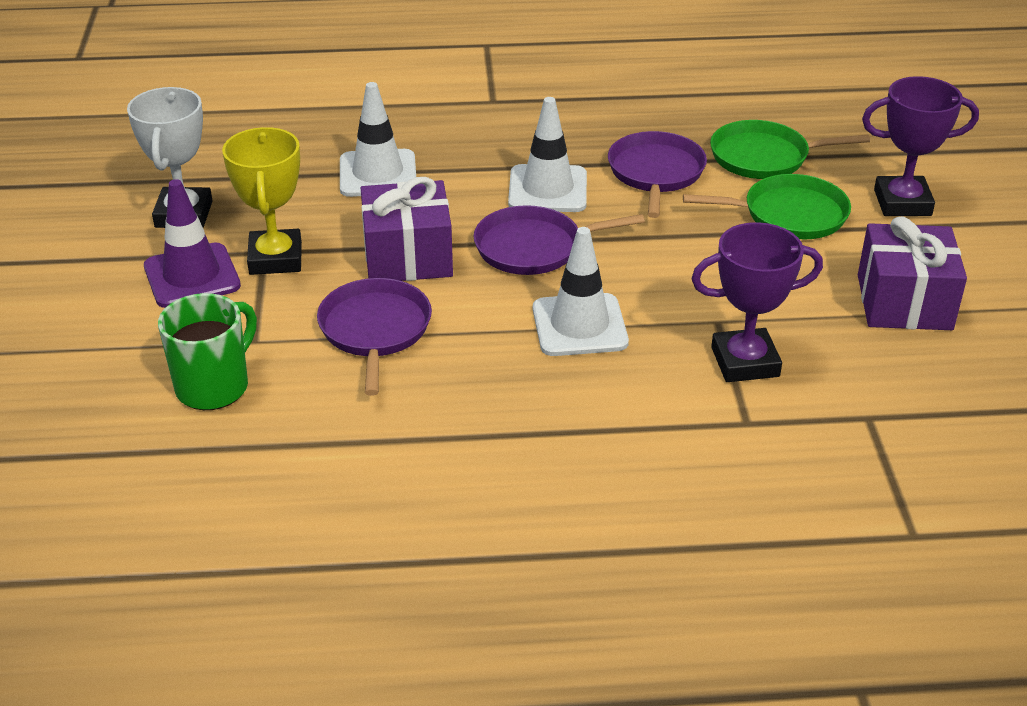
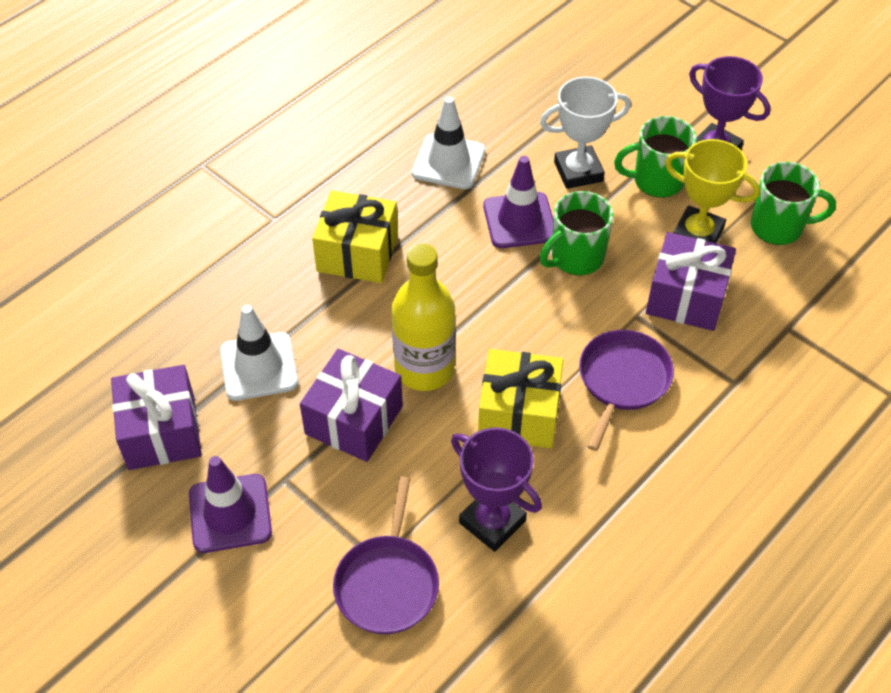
green mug: 1 -> 3
green pan: 2 -> 0
purple gift: 2 -> 3
purple pan: 3 -> 2
purple traffic cone: 1 -> 2
white traffic cone: 3 -> 2
yellow bottle: 0 -> 1
yellow gift: 0 -> 2

